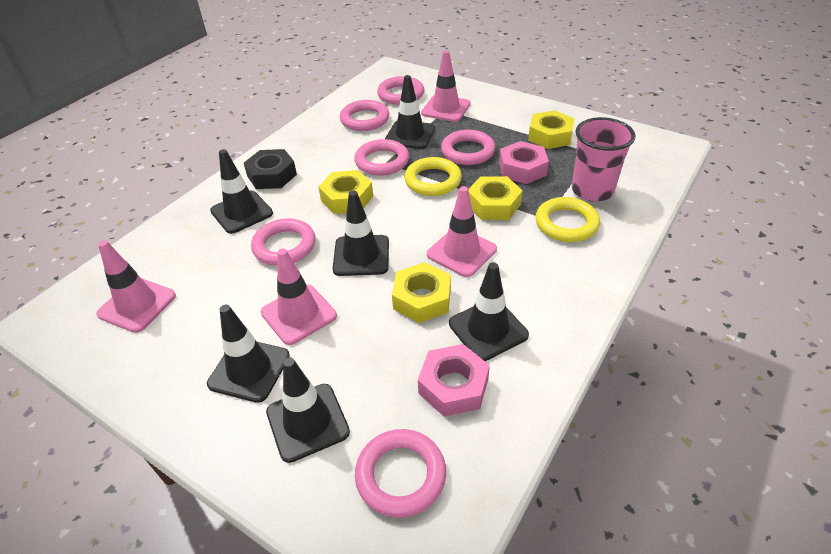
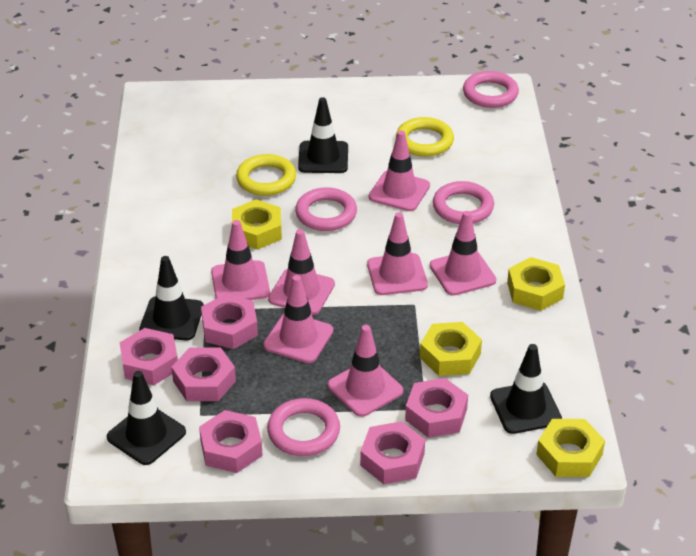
black nut: 1 -> 0
black traffic cone: 6 -> 4
pink cup: 1 -> 0
pink nut: 2 -> 6
pink ring: 6 -> 4
pink traffic cone: 4 -> 7

